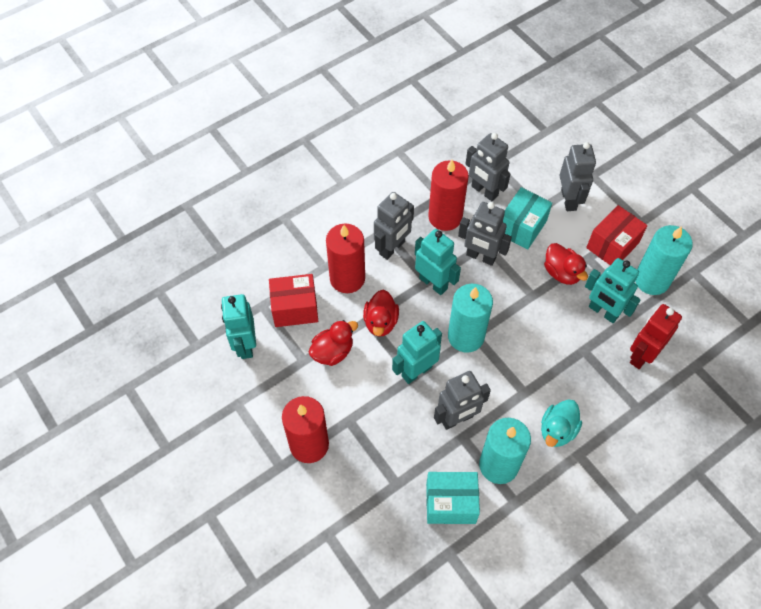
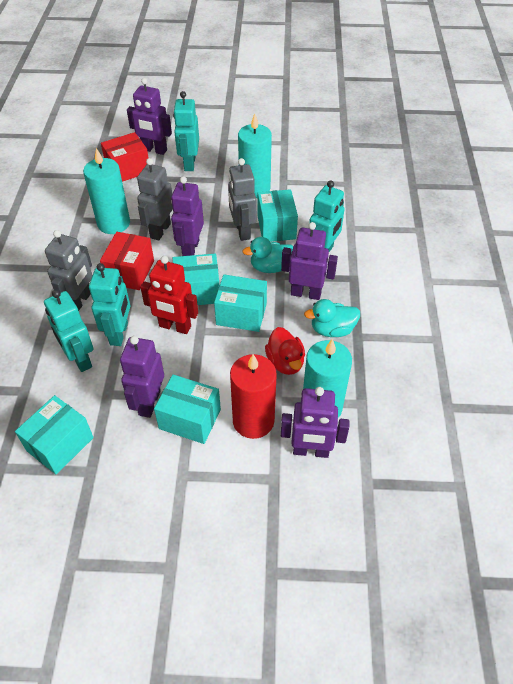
grey robot: 5 -> 3
purple robot: 0 -> 5
red candle: 3 -> 1
red duck: 3 -> 1
turquoise box: 2 -> 5
turquoise duck: 1 -> 2

